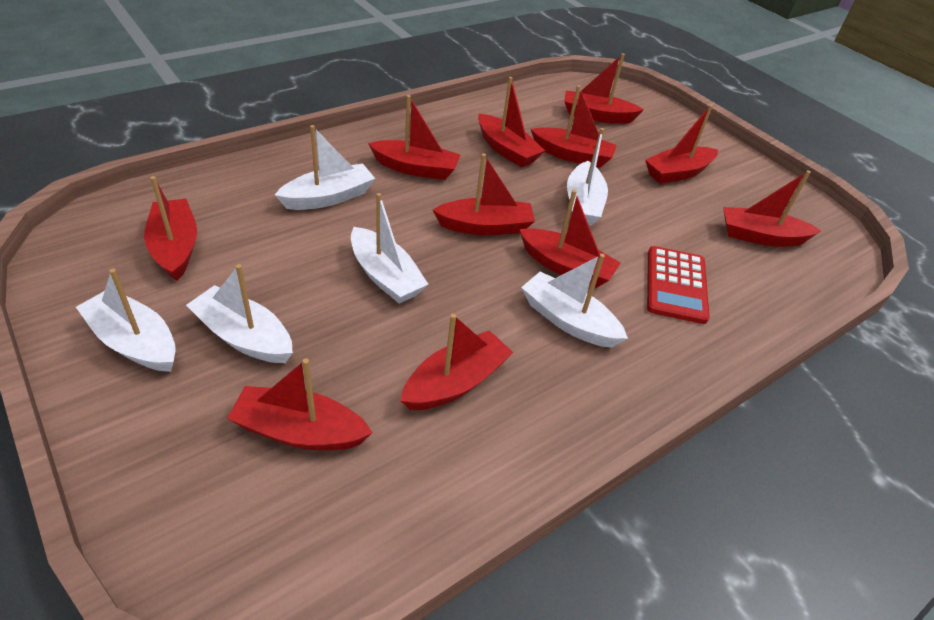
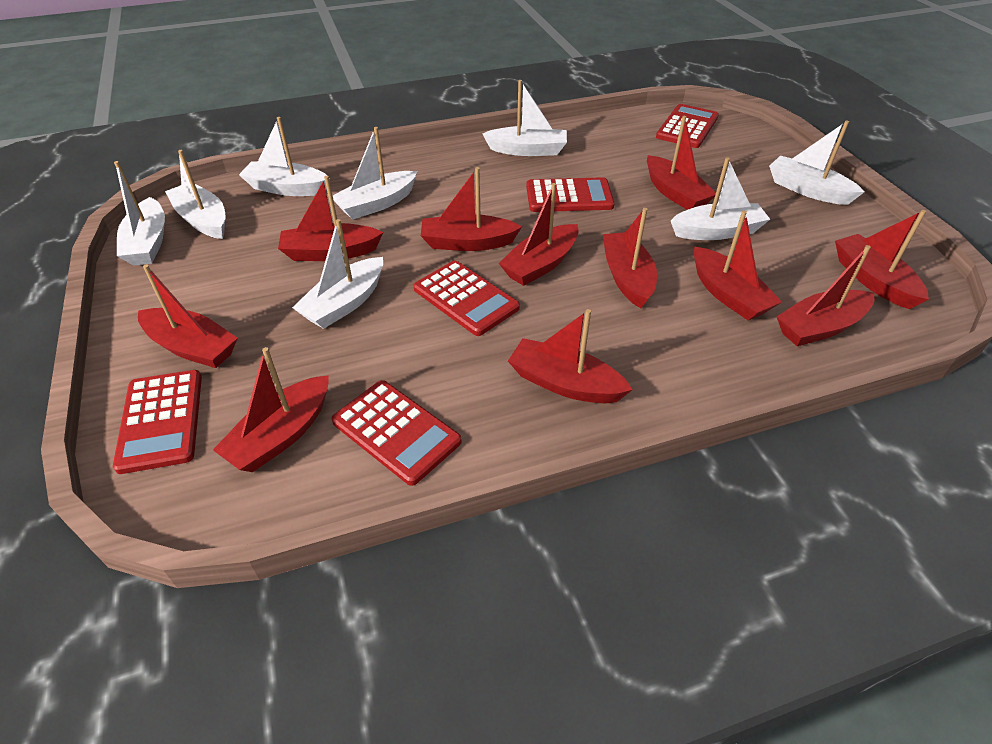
red calculator: 1 -> 5
white boat: 6 -> 8

